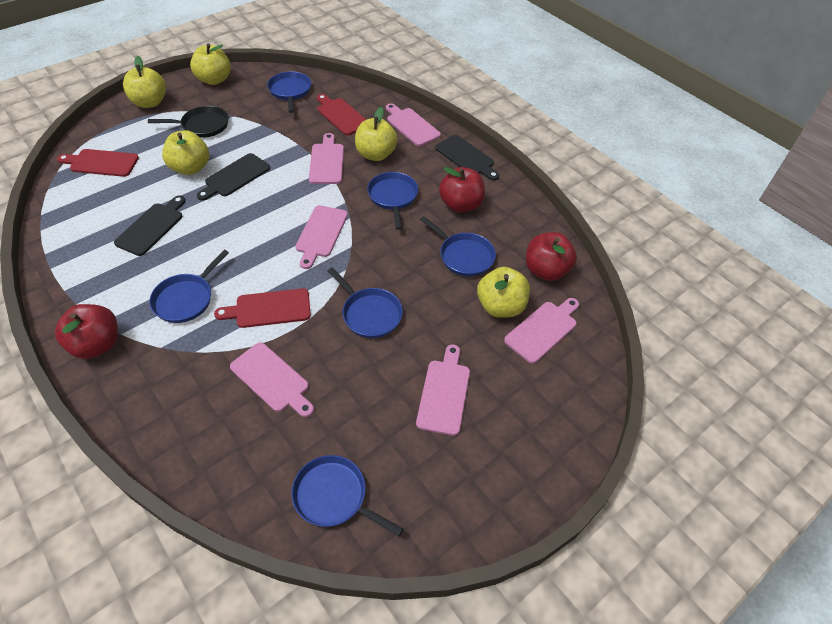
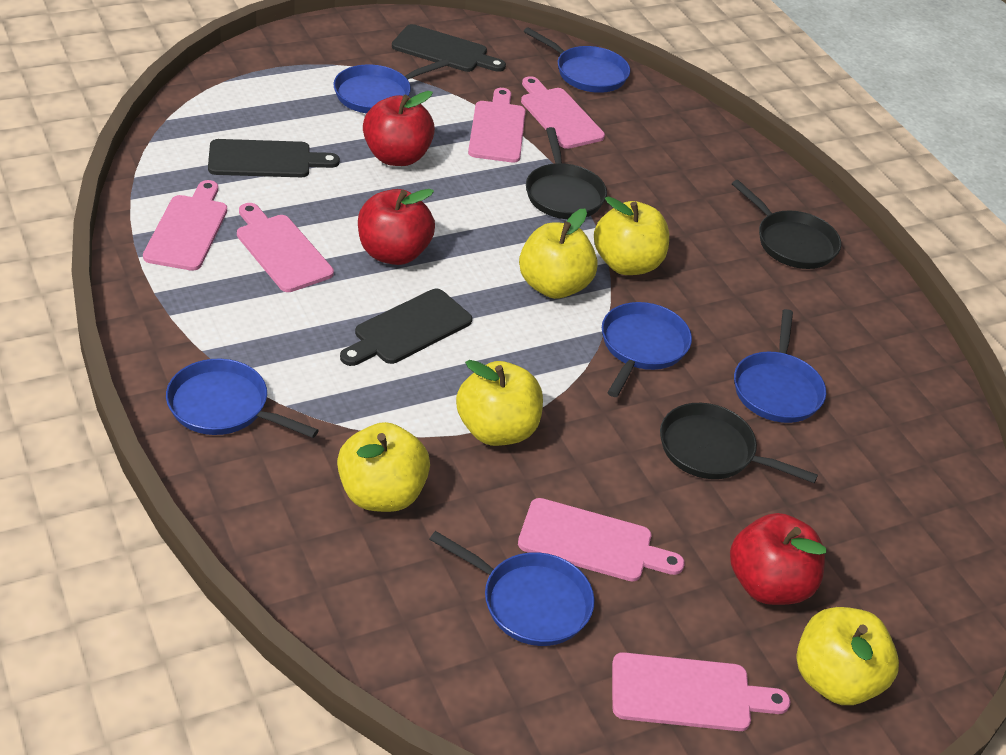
black pan: 1 -> 3
red cutting board: 3 -> 0

